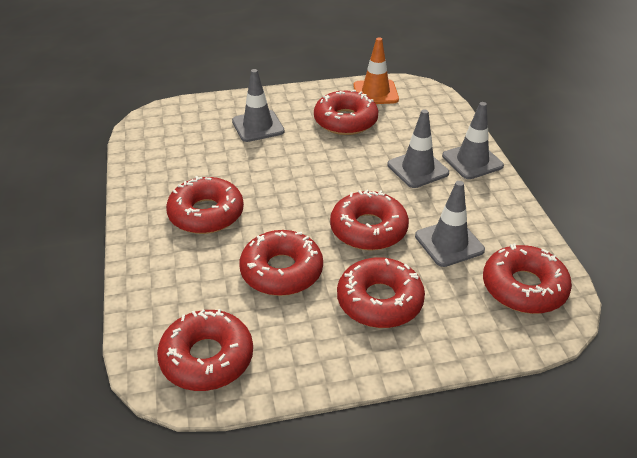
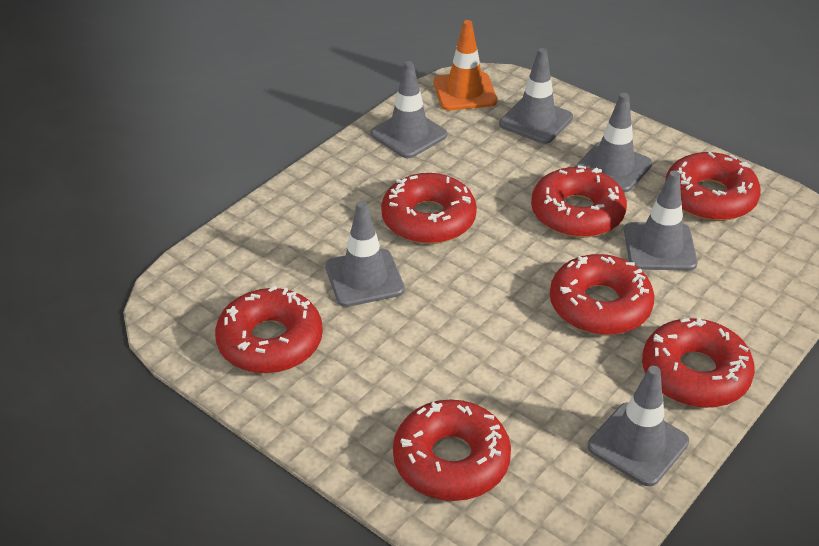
grey traffic cone: 4 -> 6

